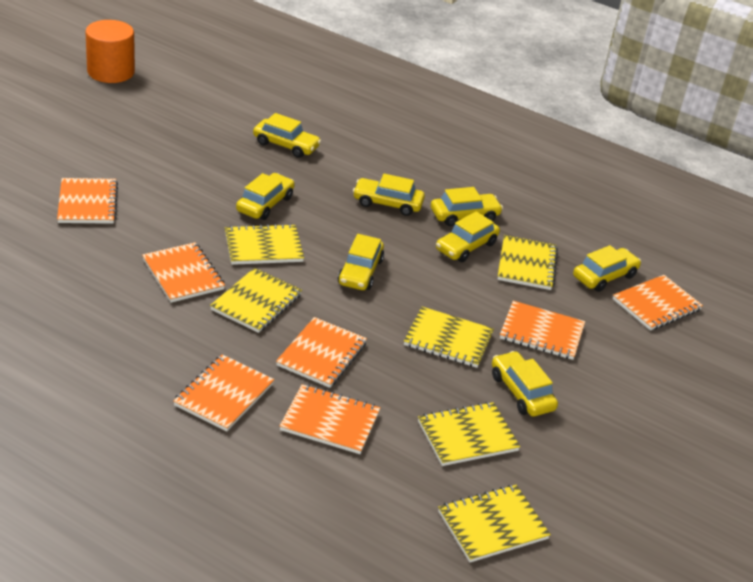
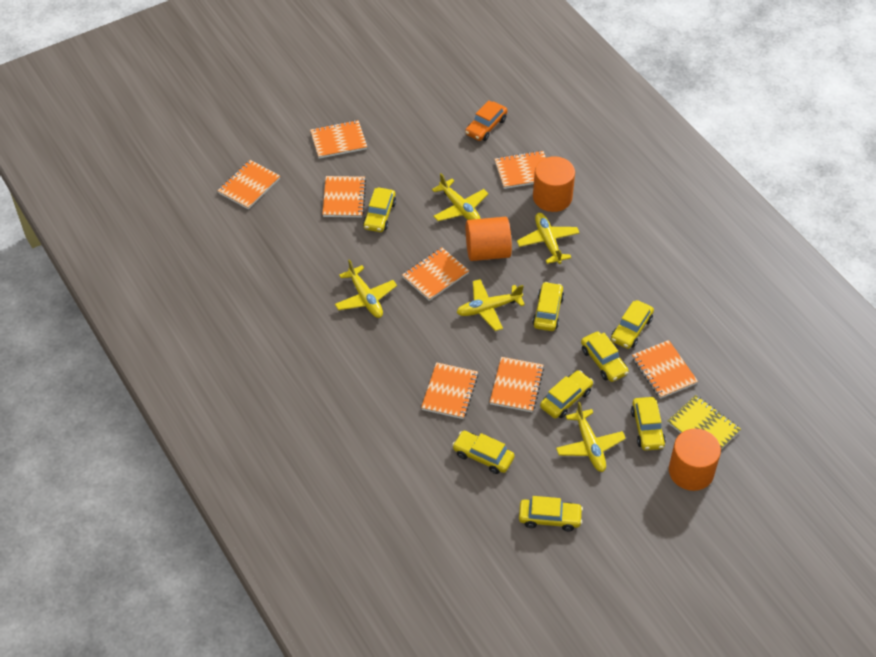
orange car: 0 -> 1
orange cylinder: 1 -> 3
orange notebook: 7 -> 8
yellow notebook: 6 -> 1
yellow plane: 0 -> 5

